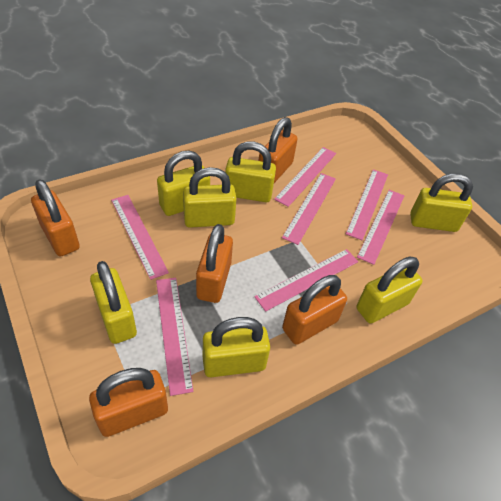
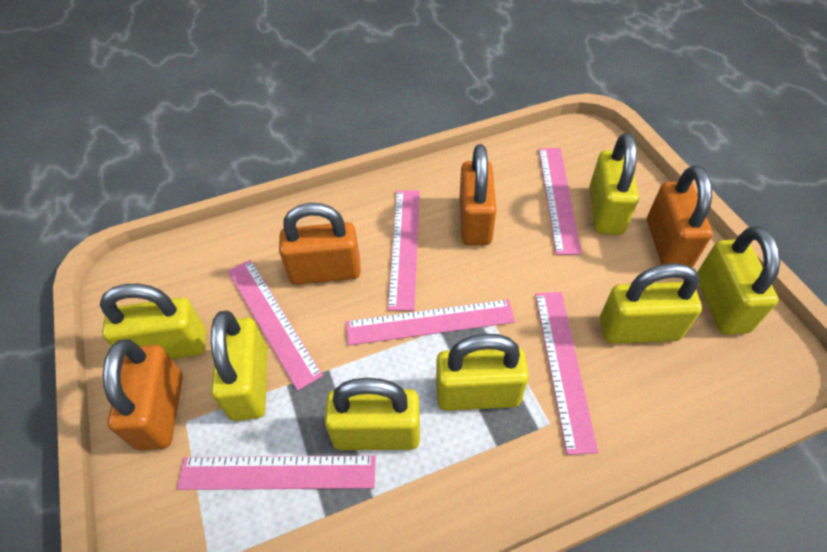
orange padlock: 5 -> 4
pink ruler: 7 -> 6

